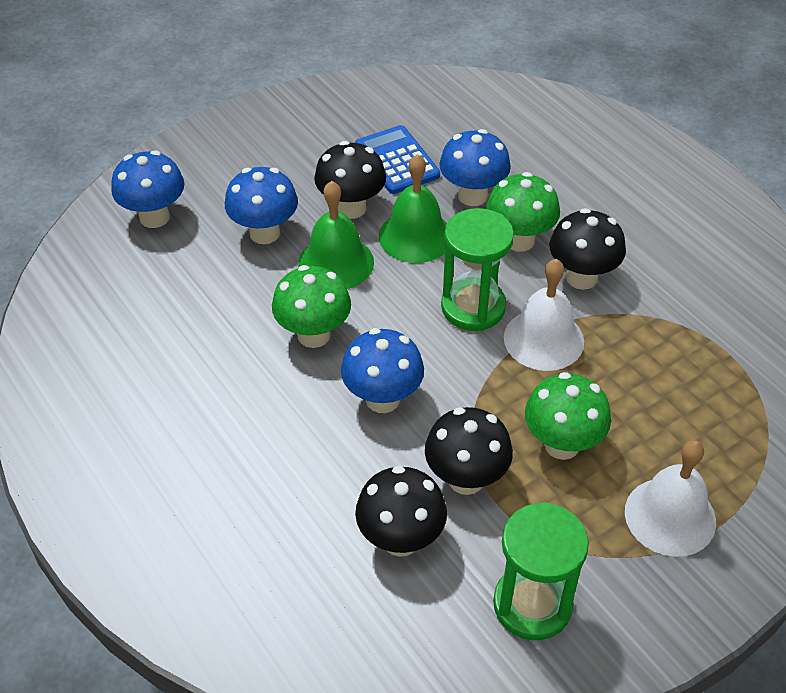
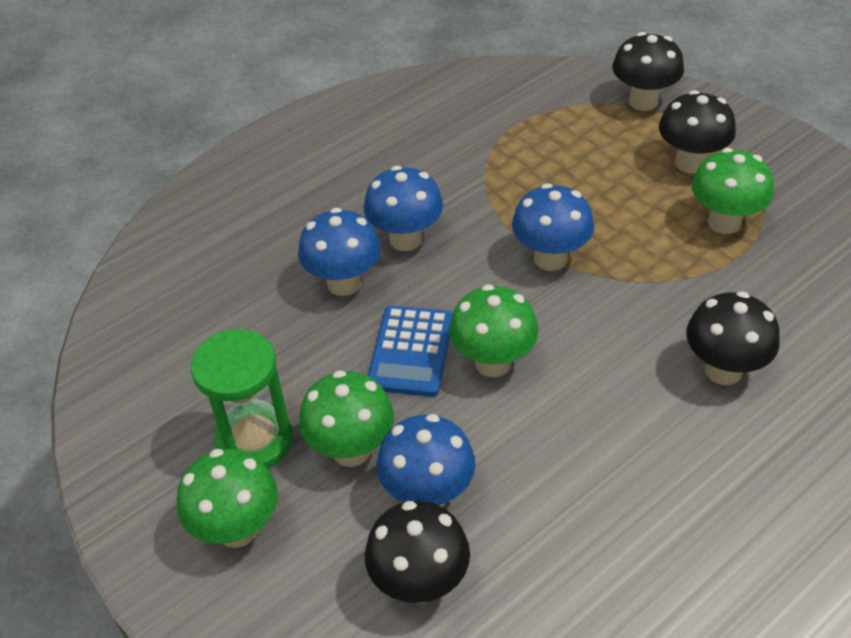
green bell: 2 -> 0
green hourglass: 2 -> 1
green mushroom: 3 -> 4
white bell: 2 -> 0

